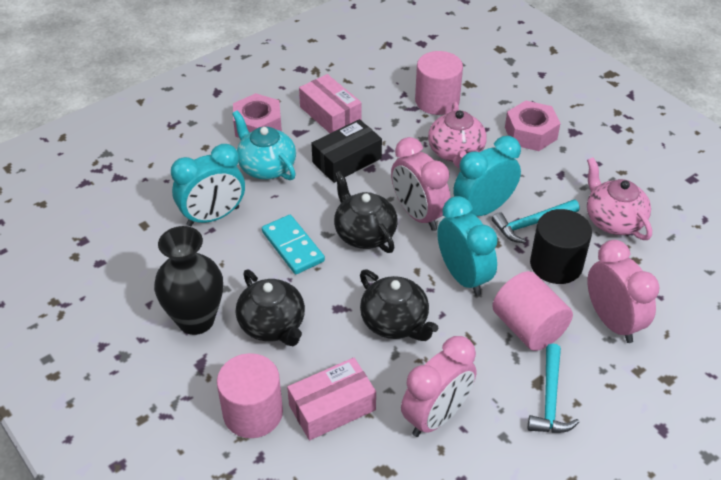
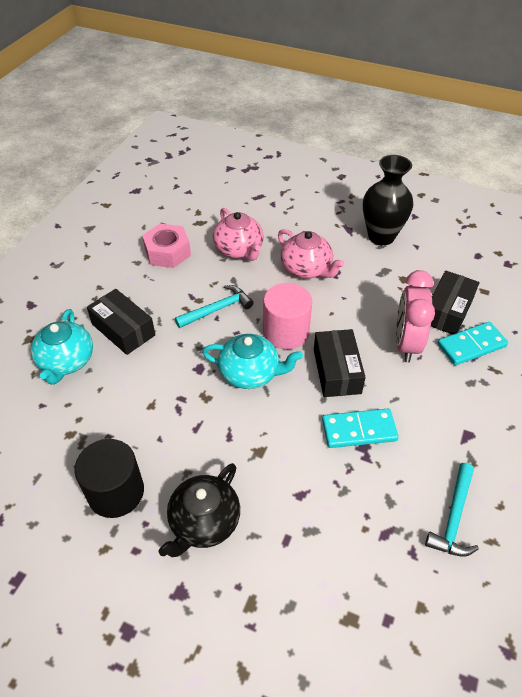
black box: 1 -> 3
black teapot: 3 -> 1
pink box: 2 -> 0
pink clock: 3 -> 1
pink cylinder: 3 -> 1
pink nut: 2 -> 1
turquoise clock: 3 -> 0
turquoise domino: 1 -> 2
turquoise teapot: 1 -> 2

